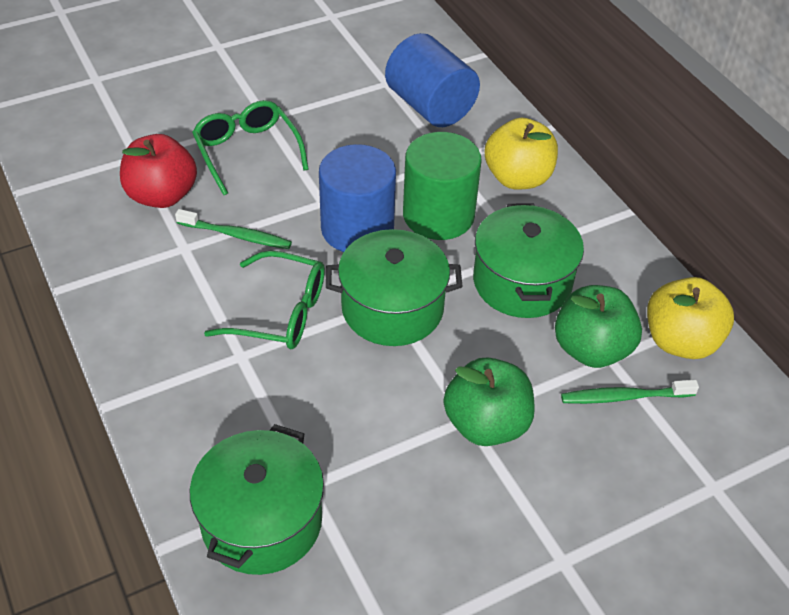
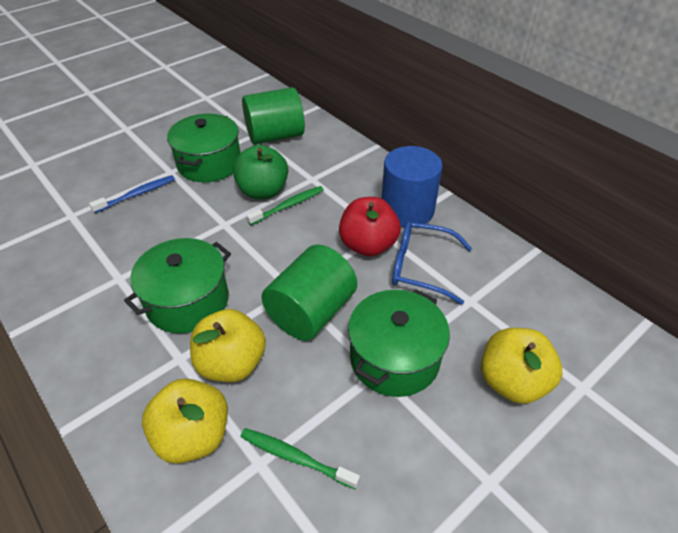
blue cylinder: 2 -> 1
blue glasses: 0 -> 1
blue toothbrush: 0 -> 1
green apple: 2 -> 1
green cylinder: 1 -> 2
green glasses: 2 -> 0
yellow apple: 2 -> 3

